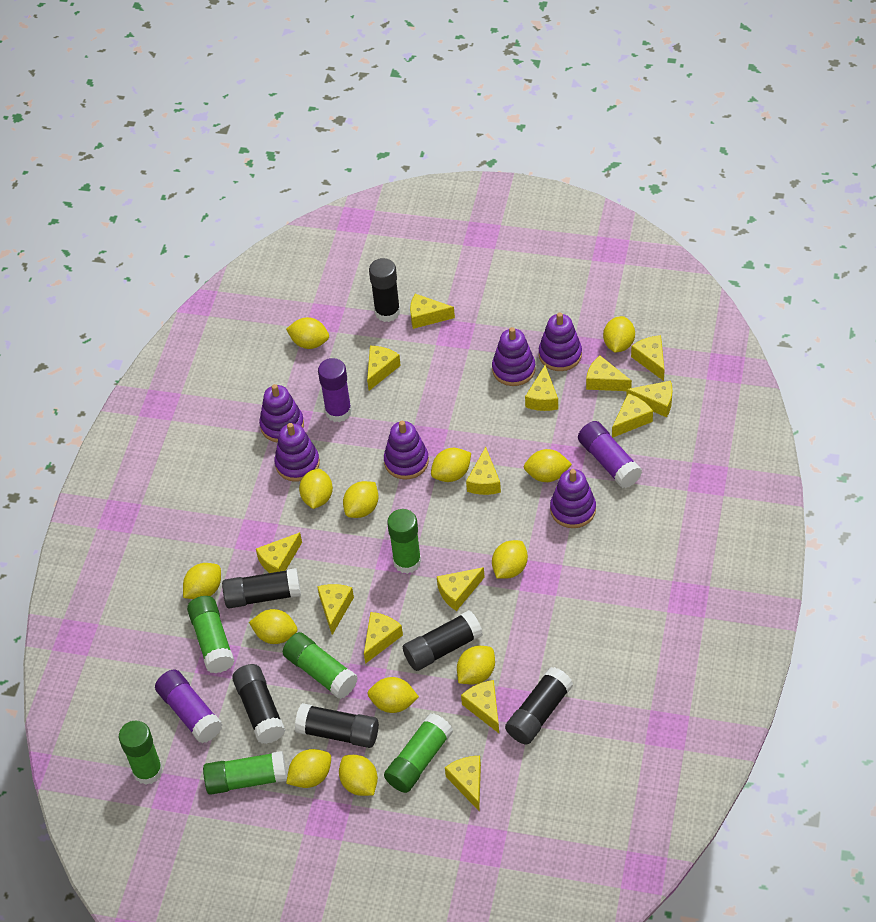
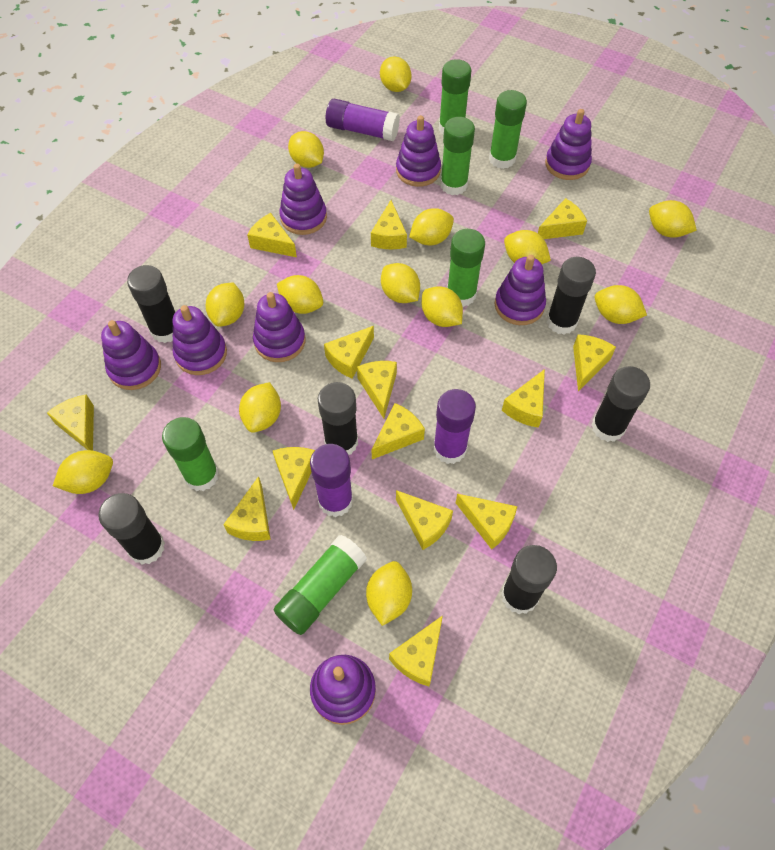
purple stacking toy: 6 -> 8

